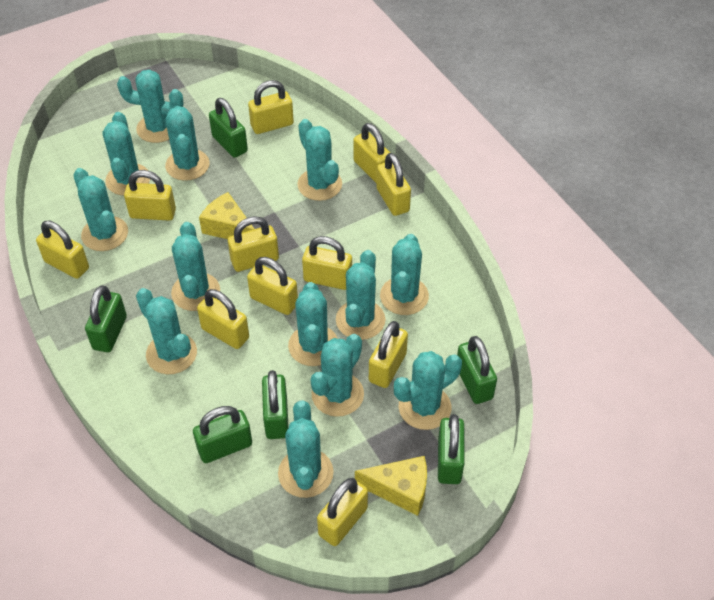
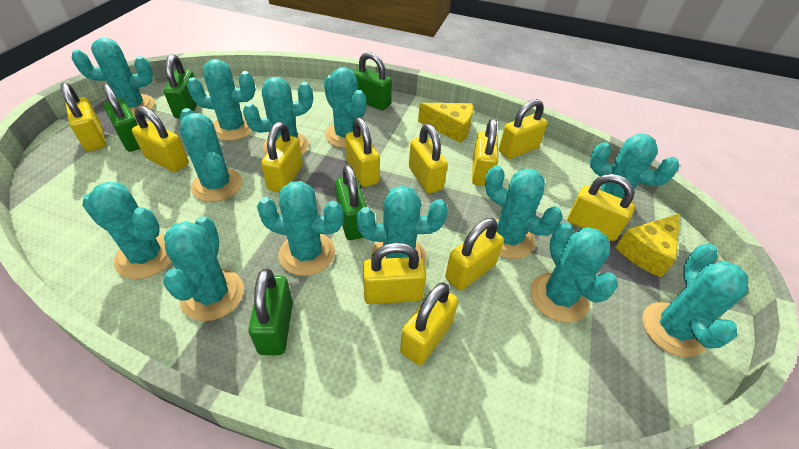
green padlock: 6 -> 5

